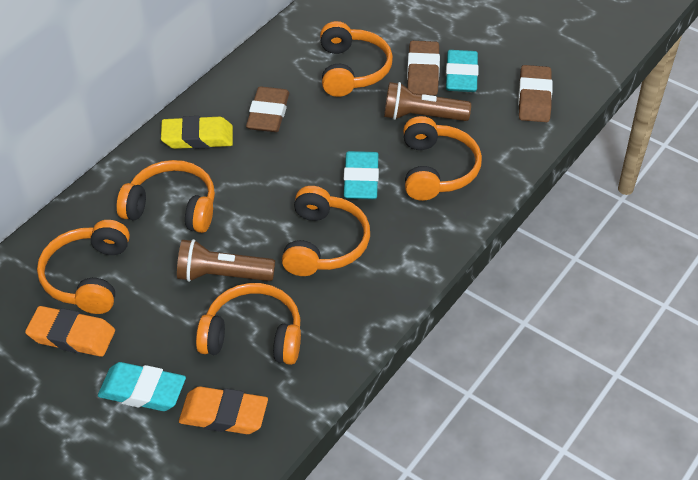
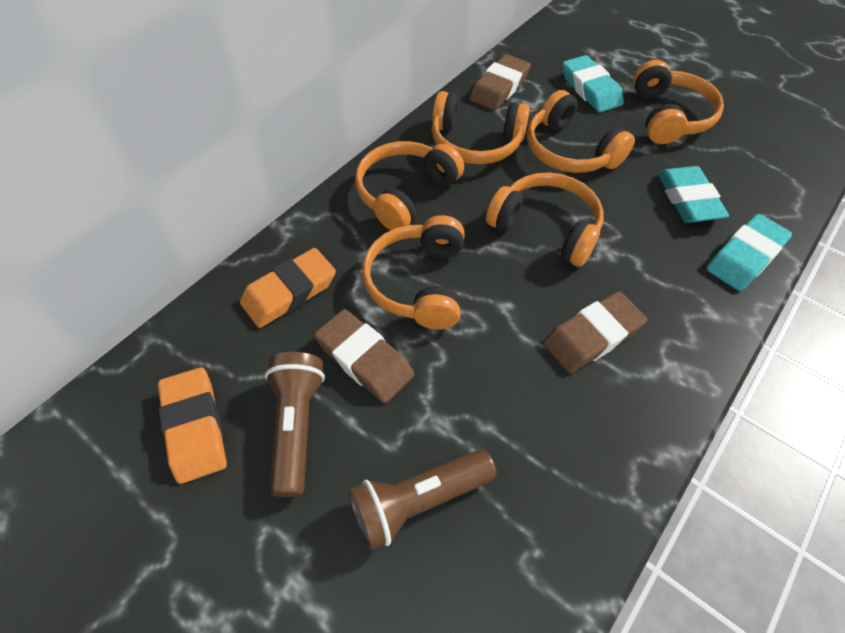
yellow eraser: 1 -> 0

